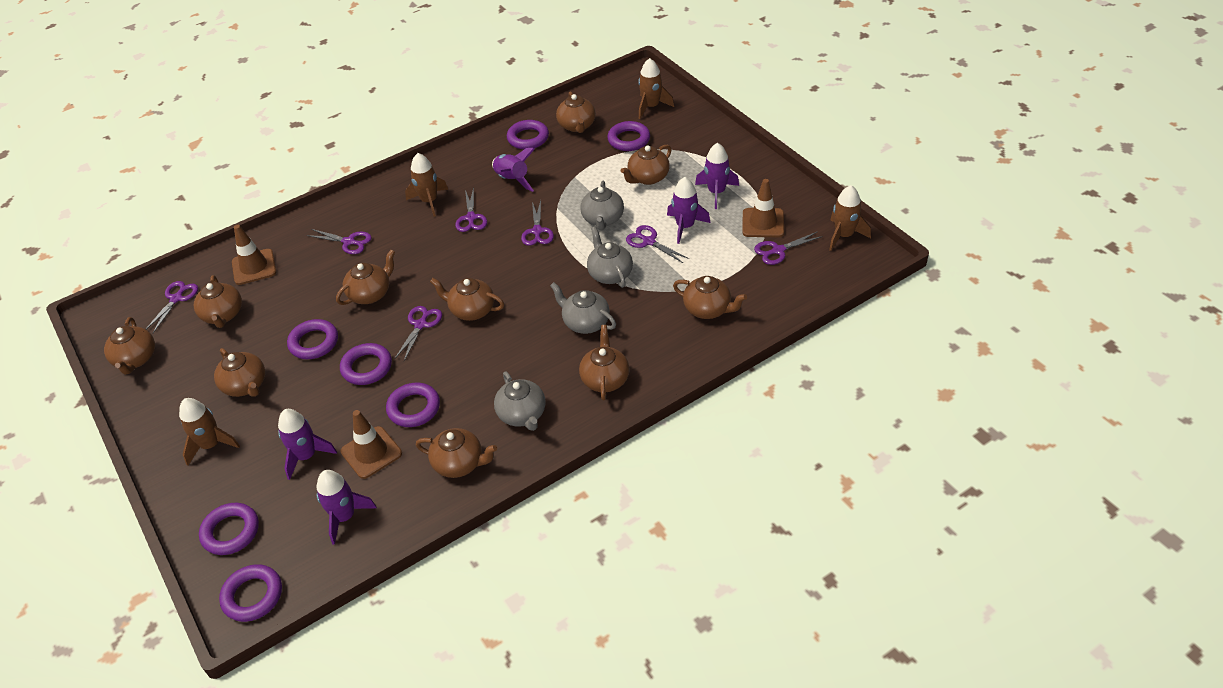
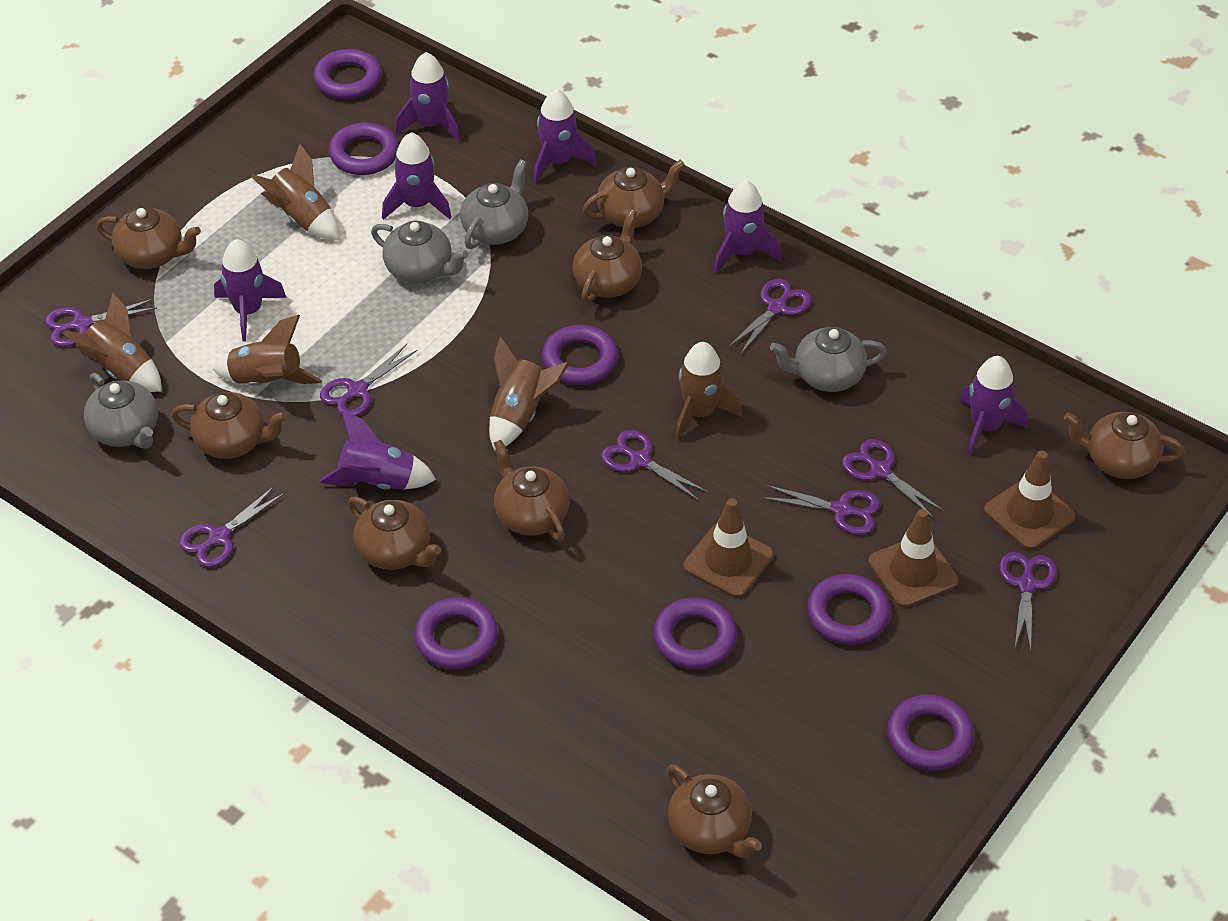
brown rocket: 4 -> 5
brown teapot: 10 -> 8
purple rocket: 5 -> 7
purple scissors: 7 -> 8

